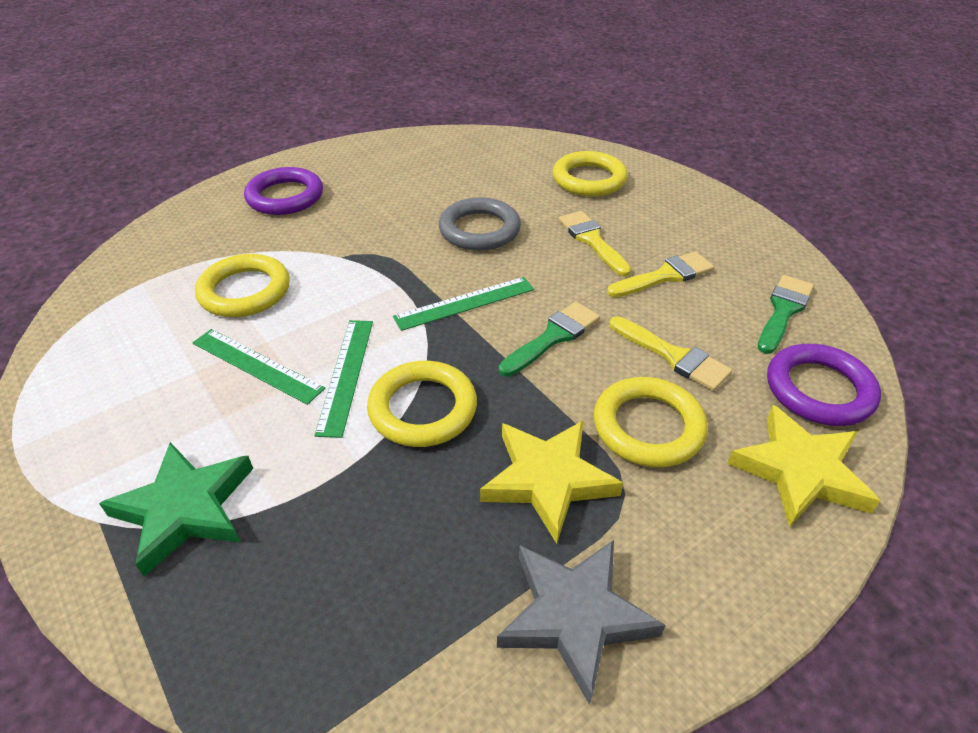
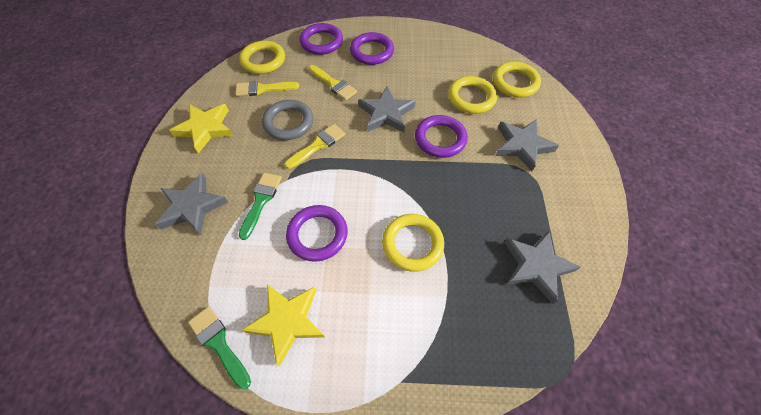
green ruler: 3 -> 0
green star: 1 -> 0
grey star: 1 -> 4
purple ring: 2 -> 4

